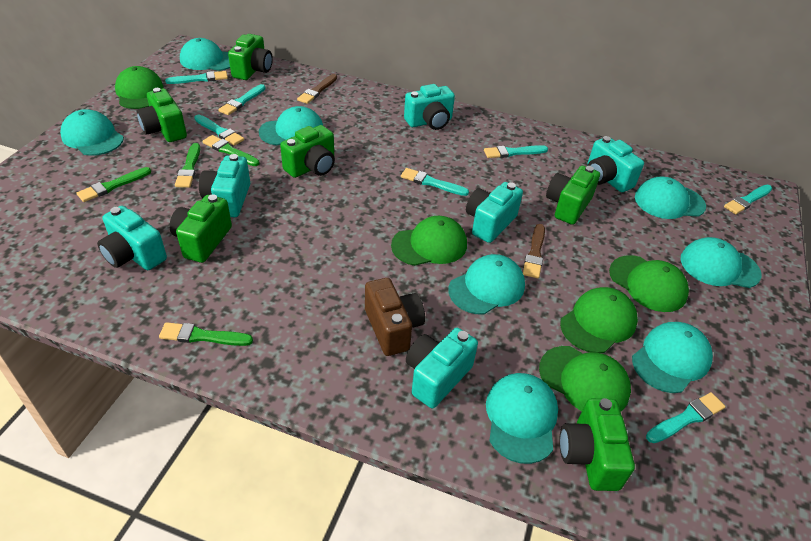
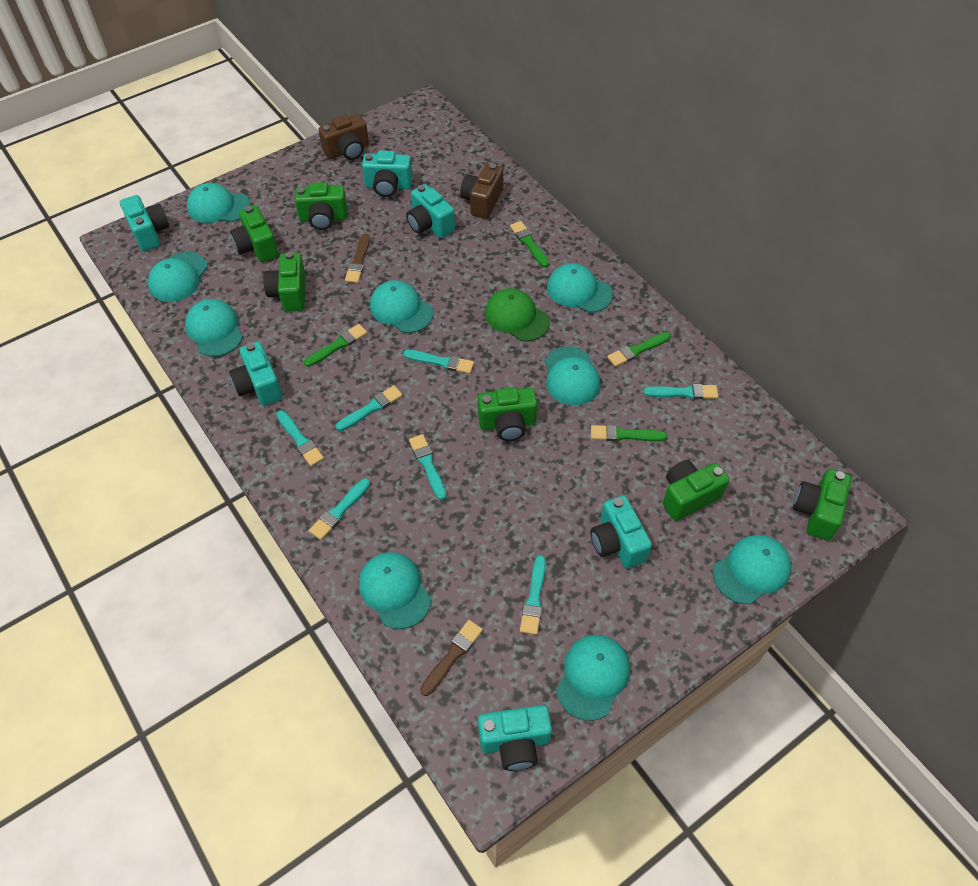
brown camera: 1 -> 2
green cap: 5 -> 1
turquoise cap: 8 -> 9

